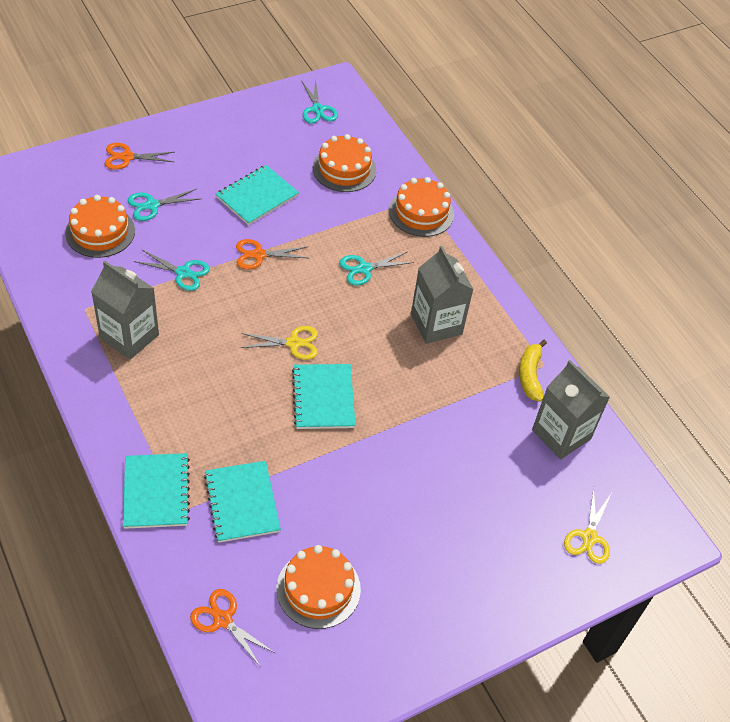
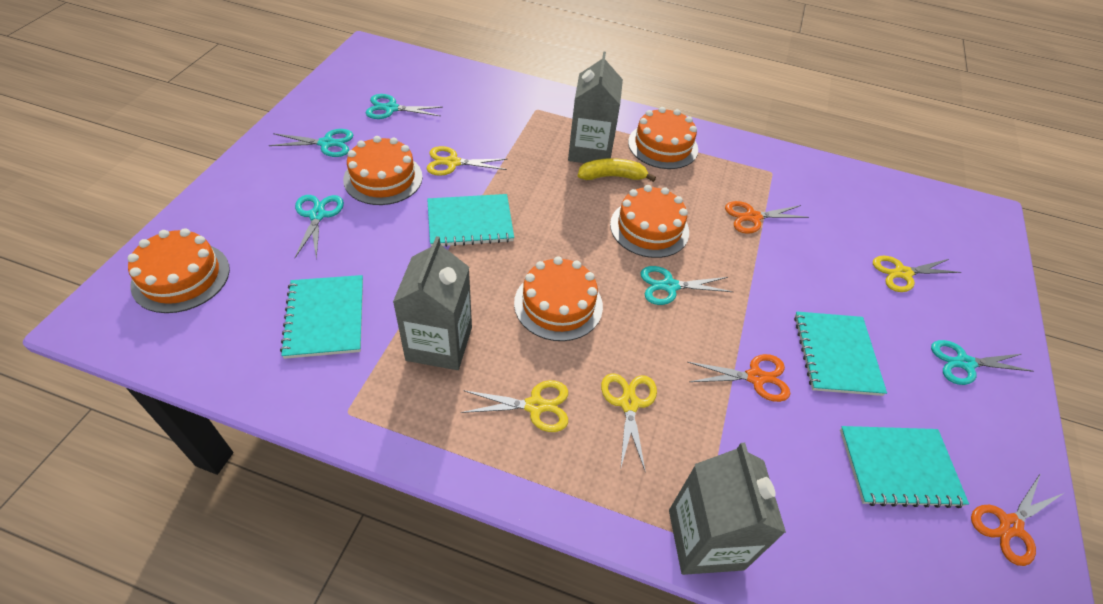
orange cake: 4 -> 5
turquoise scissors: 4 -> 5
yellow scissors: 2 -> 4

